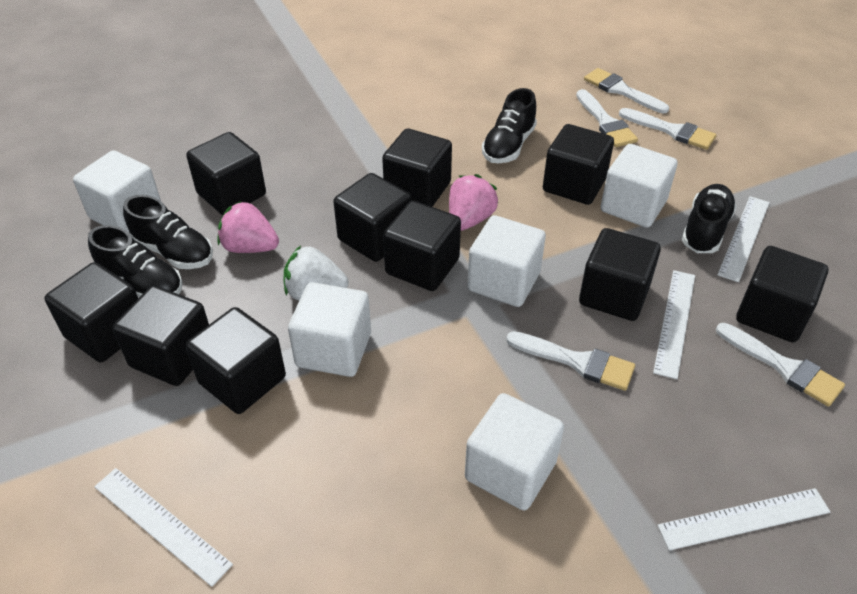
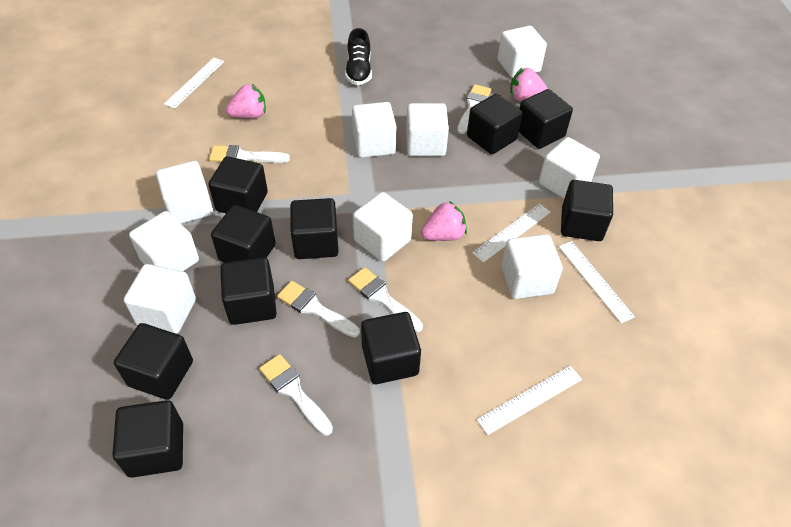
black shoe: 4 -> 1
pink strawberry: 2 -> 3
white cube: 5 -> 9
white strawberry: 1 -> 0

